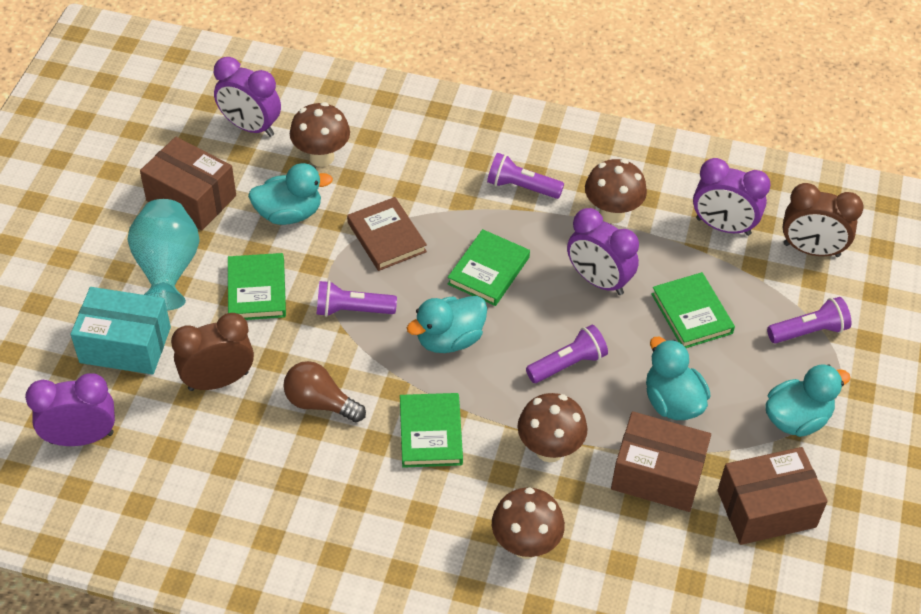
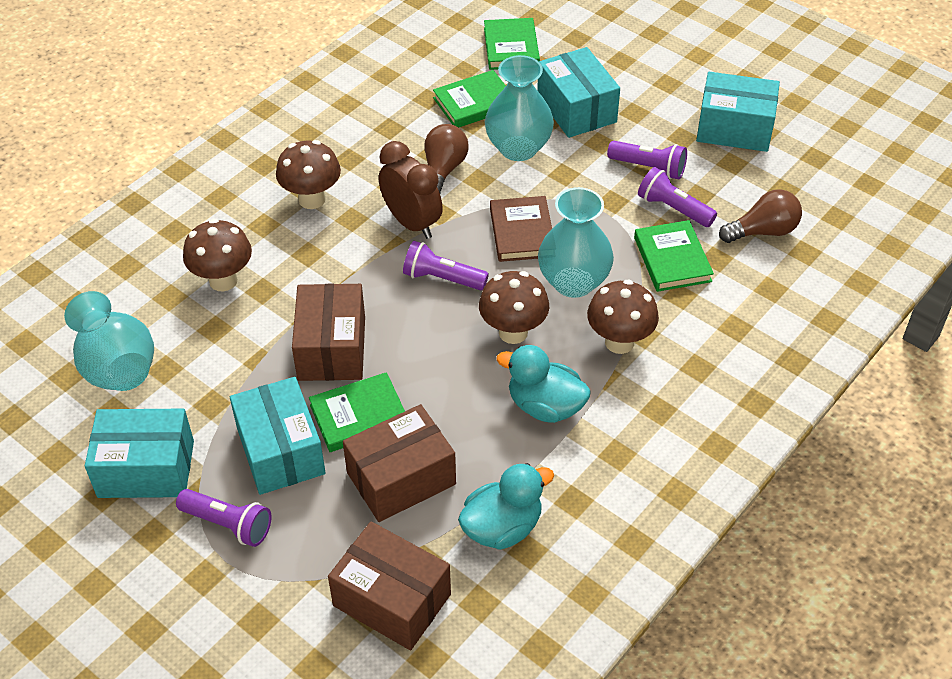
brown clock: 2 -> 1
brown light bulb: 1 -> 2
purple clock: 4 -> 0
turquoise box: 1 -> 4
turquoise duck: 4 -> 2
turquoise vase: 1 -> 3

